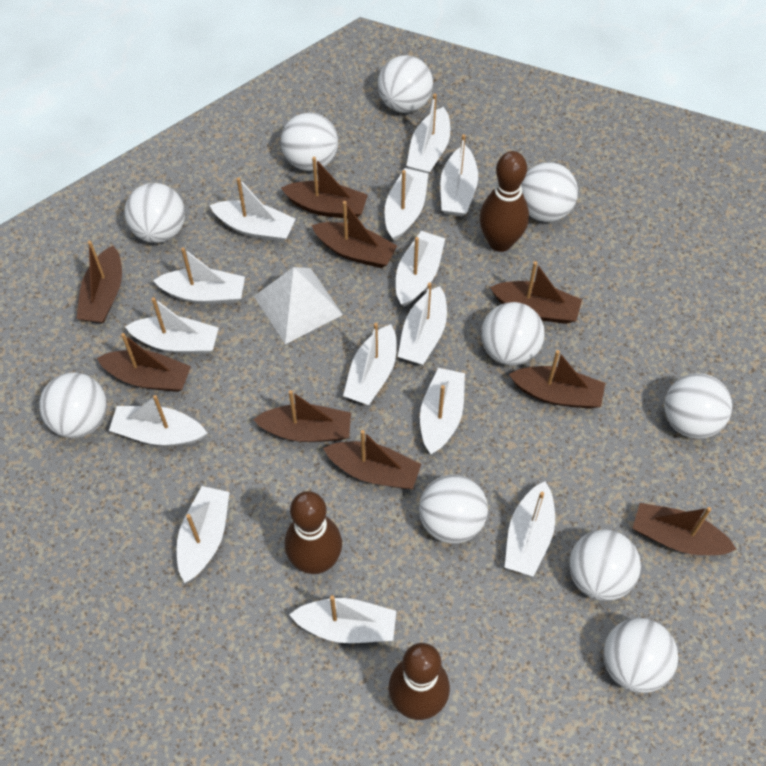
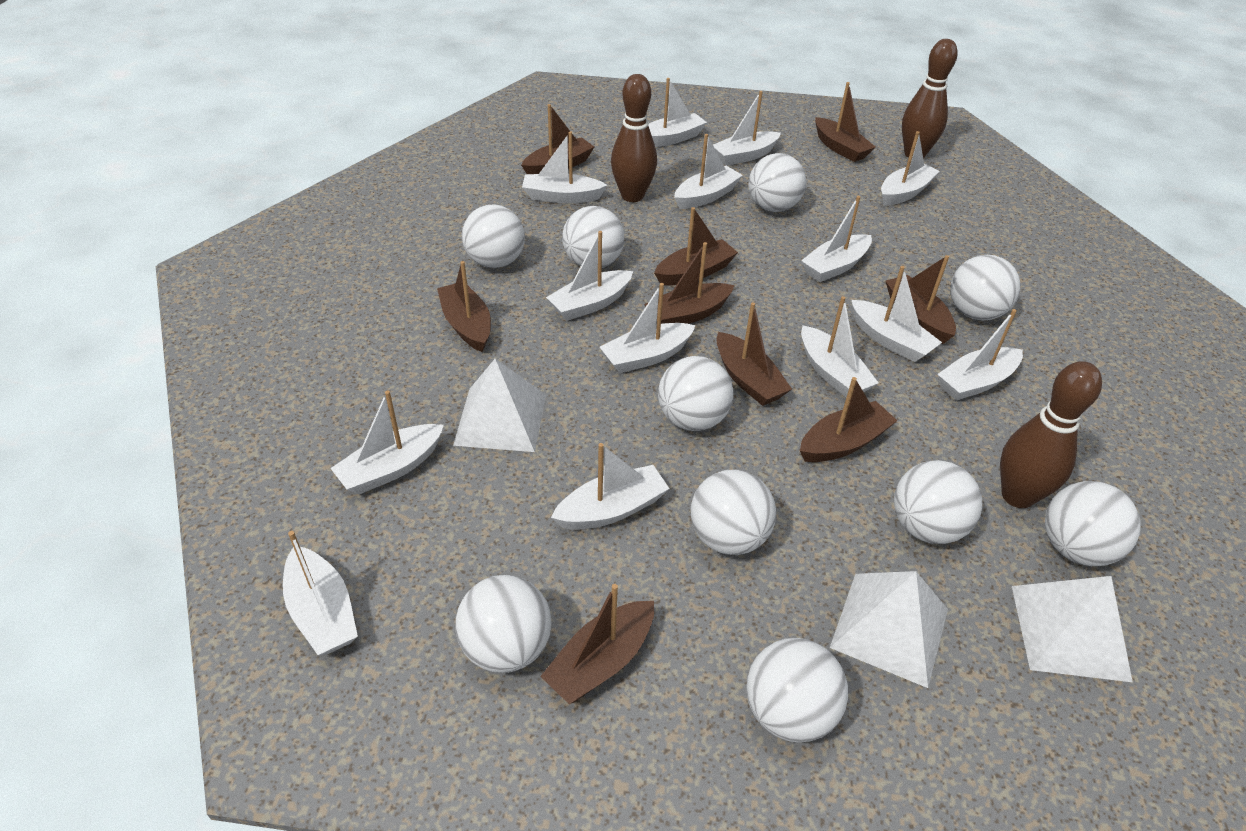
white pyramid: 1 -> 3

